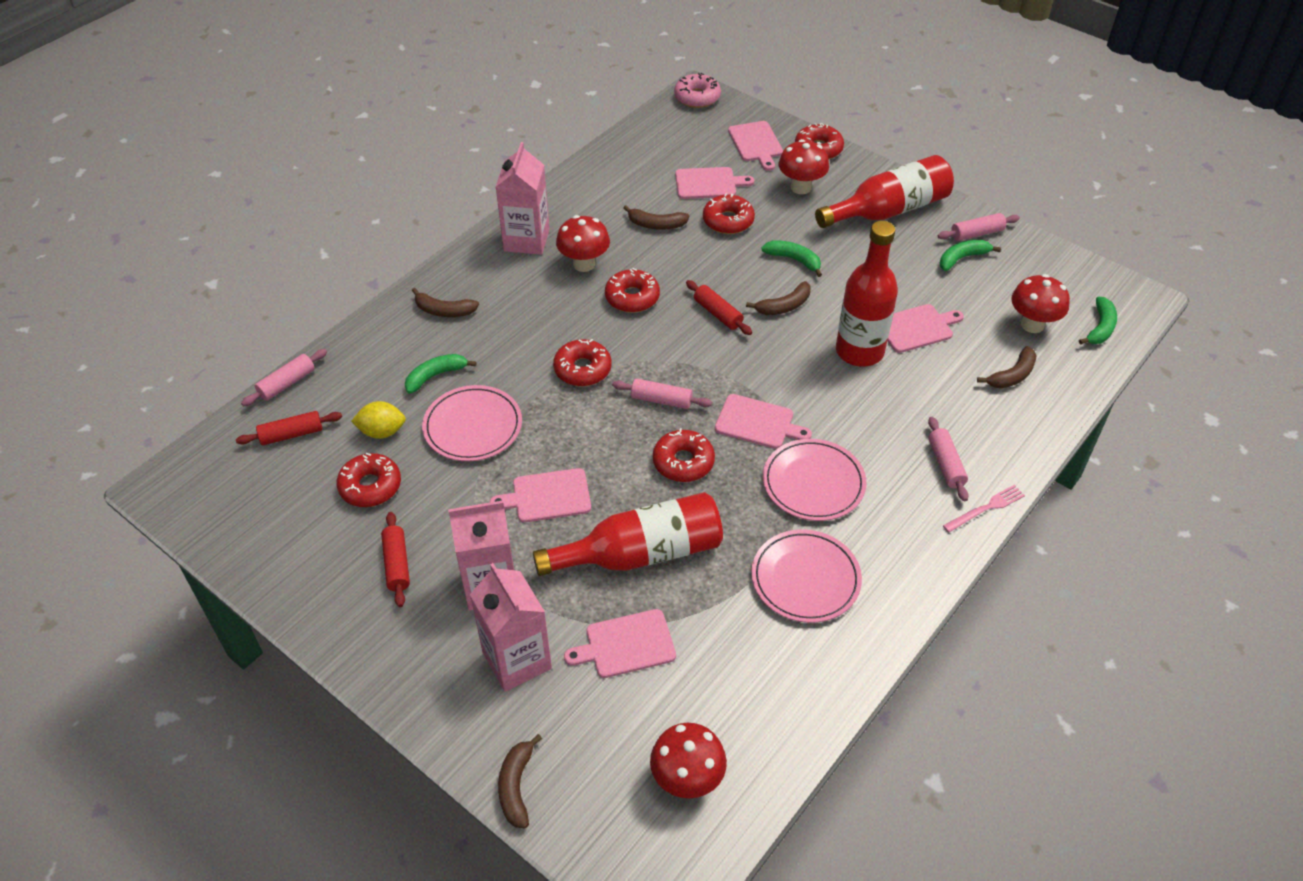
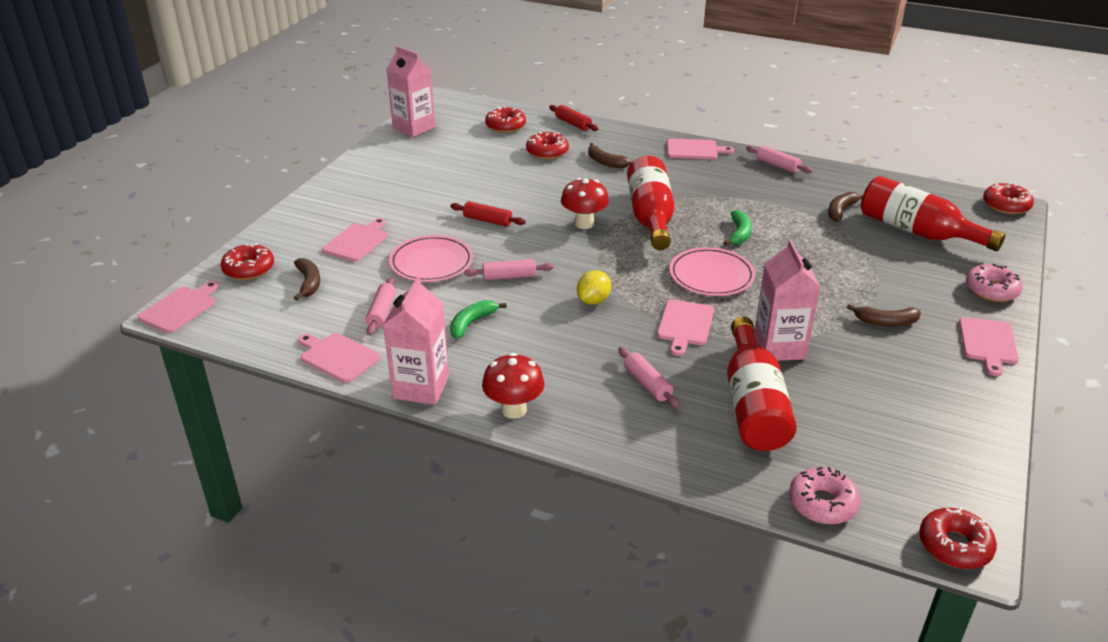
brown banana: 5 -> 4
green banana: 4 -> 2
pink donut: 1 -> 2
pink fork: 1 -> 0
pink plate: 3 -> 2
red donut: 6 -> 5
red mushroom: 4 -> 2
red rolling pin: 3 -> 2

